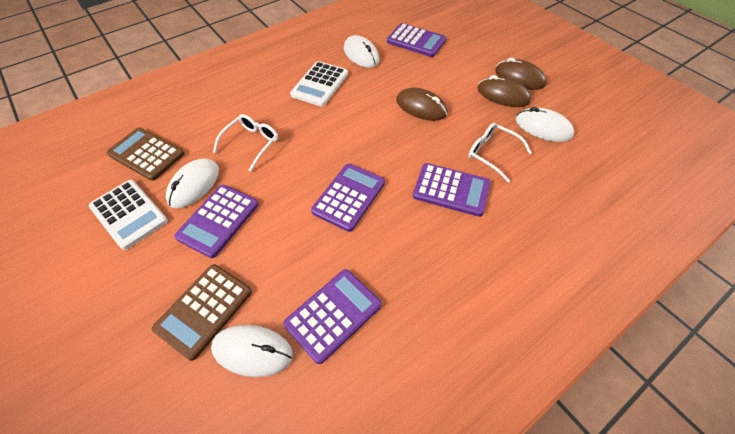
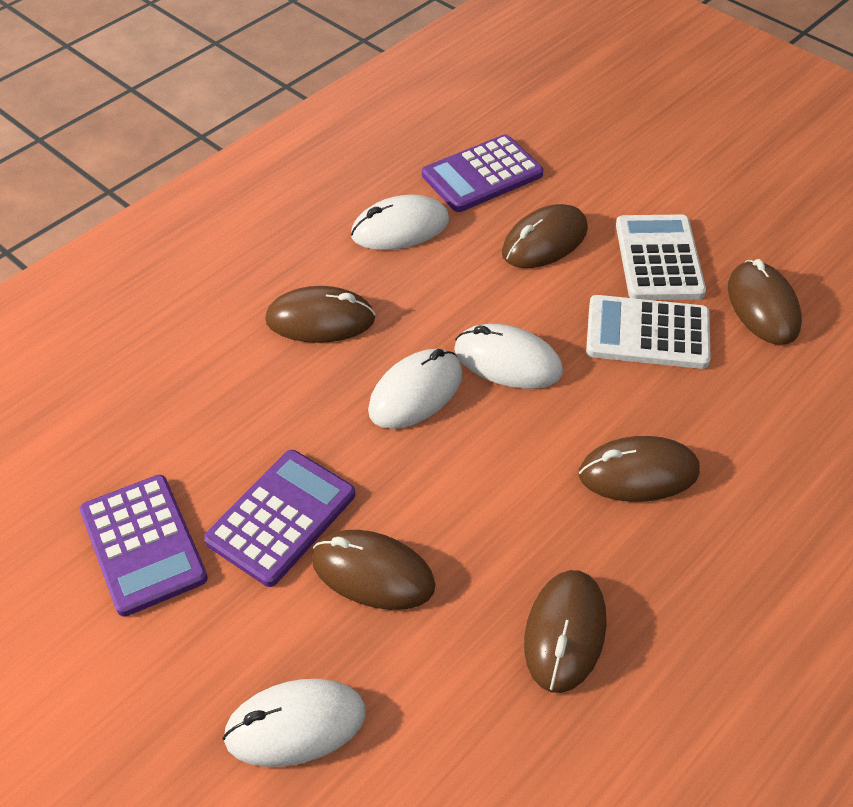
brown calculator: 2 -> 0
brown mouse: 3 -> 6
purple calculator: 5 -> 3
white glasses: 2 -> 0

